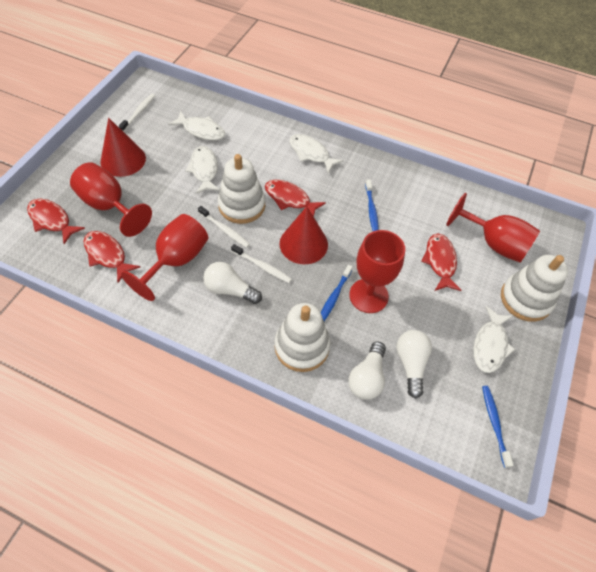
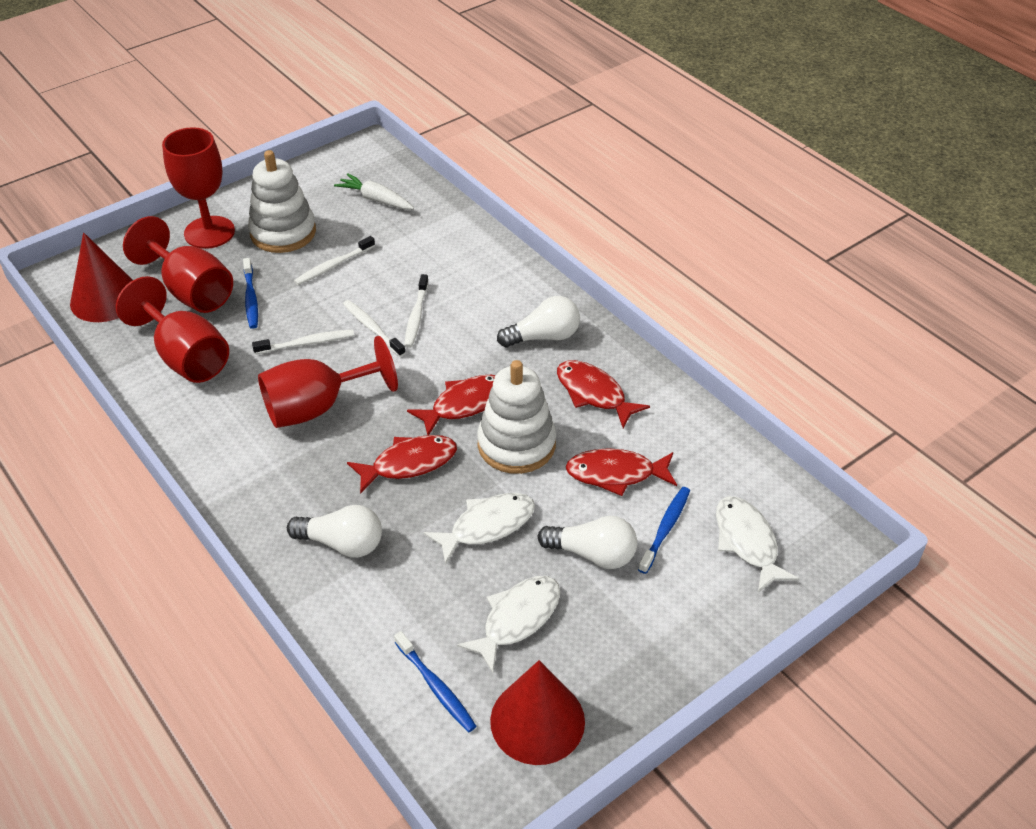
white carrot: 0 -> 1
white fish: 4 -> 3
white stacking toy: 3 -> 2
white toothbrush: 3 -> 4

